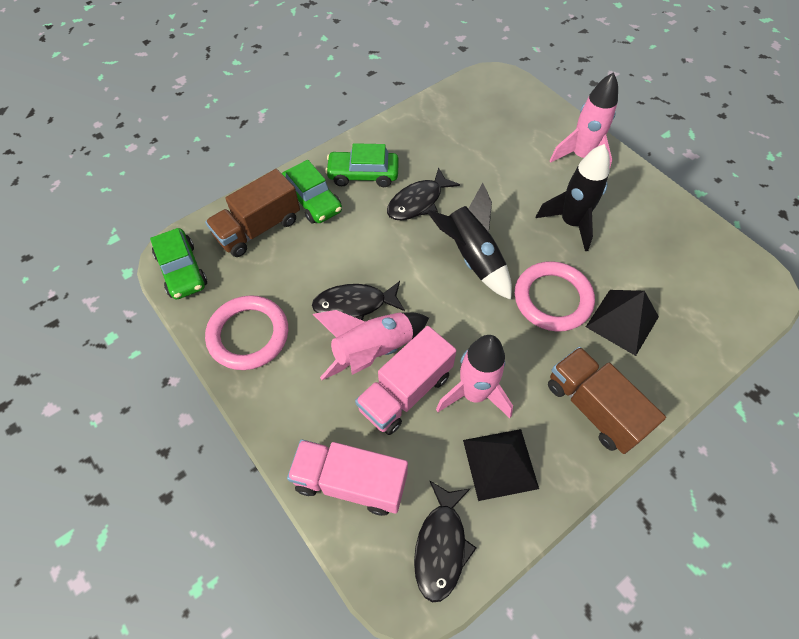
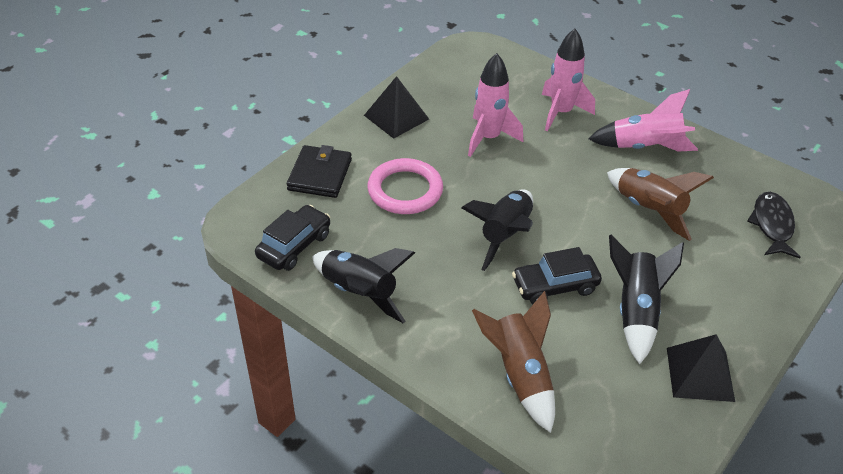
black car: 0 -> 2
black fish: 3 -> 1
black rocket: 2 -> 3
black wallet: 0 -> 1
brown rocket: 0 -> 2
brown truck: 2 -> 0
green car: 3 -> 0
pink ring: 2 -> 1
pink truck: 2 -> 0

